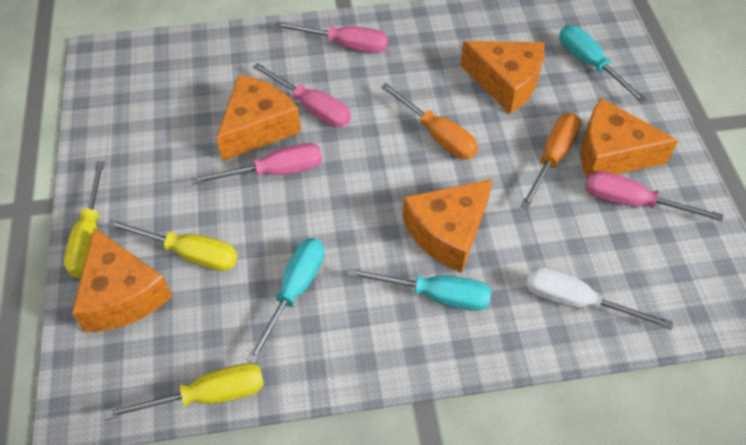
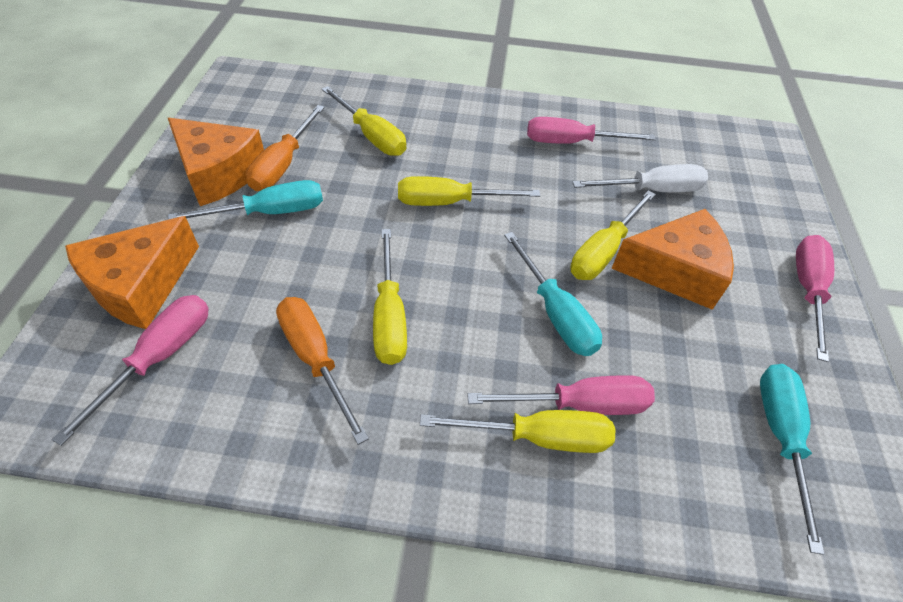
orange cheese: 5 -> 3
yellow screwdriver: 3 -> 5

